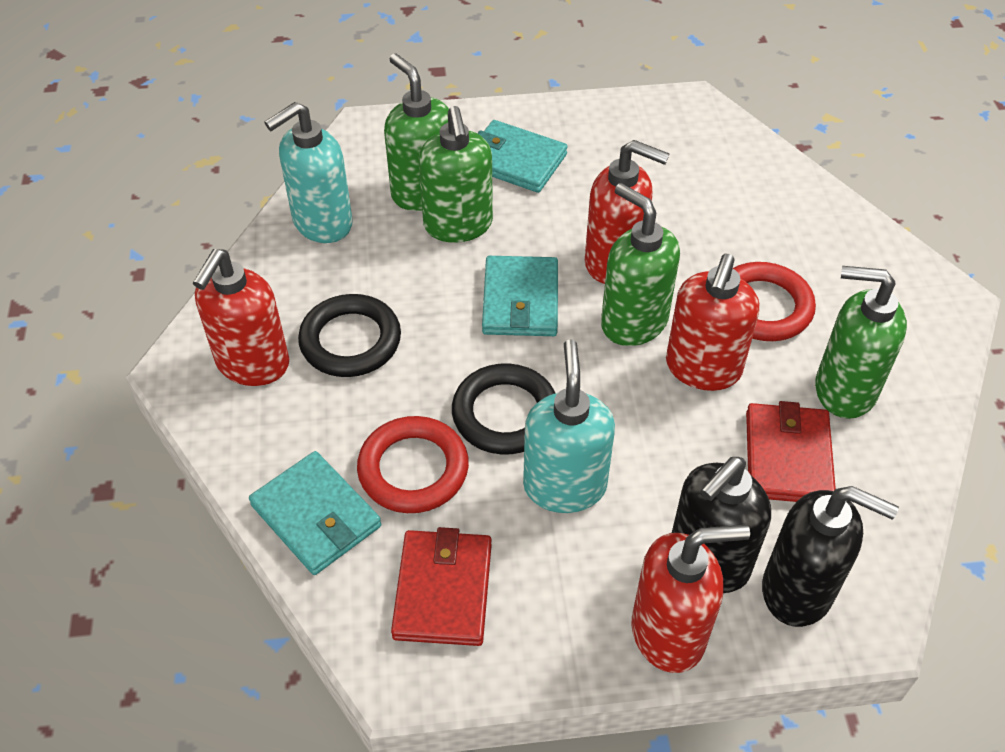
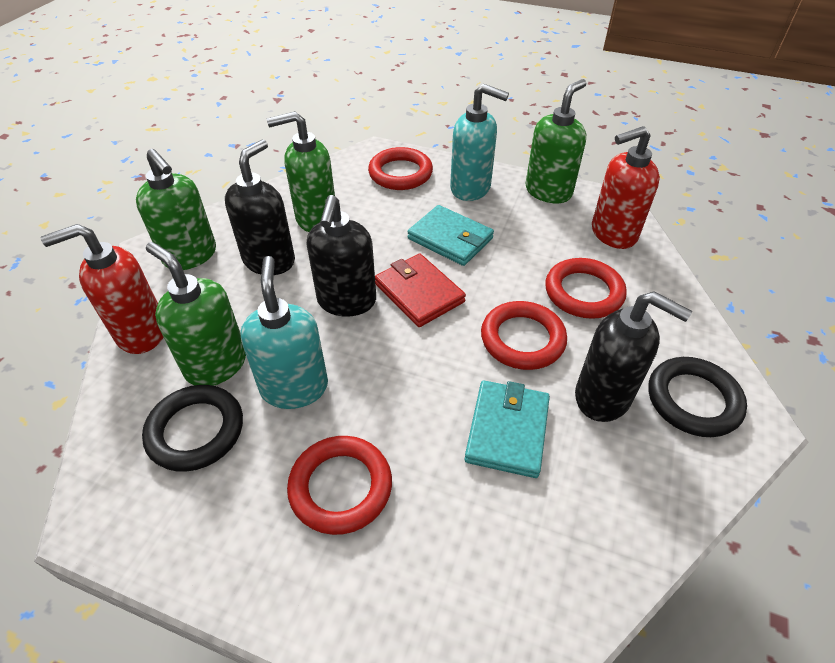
black soap dispenser: 2 -> 3
red ring: 2 -> 4
red soap dispenser: 4 -> 2
red wallet: 2 -> 1
turquoise wallet: 3 -> 2

